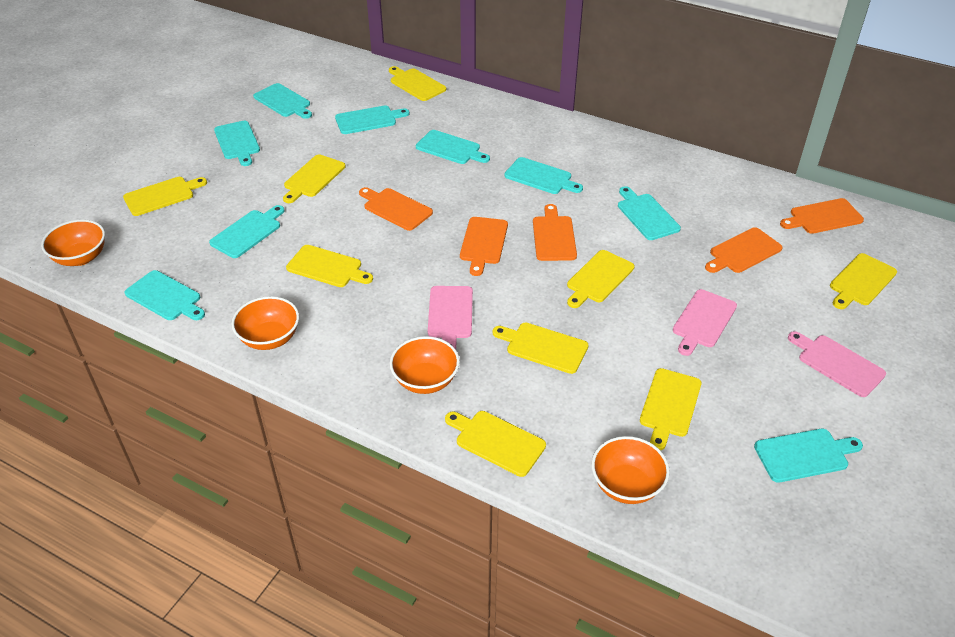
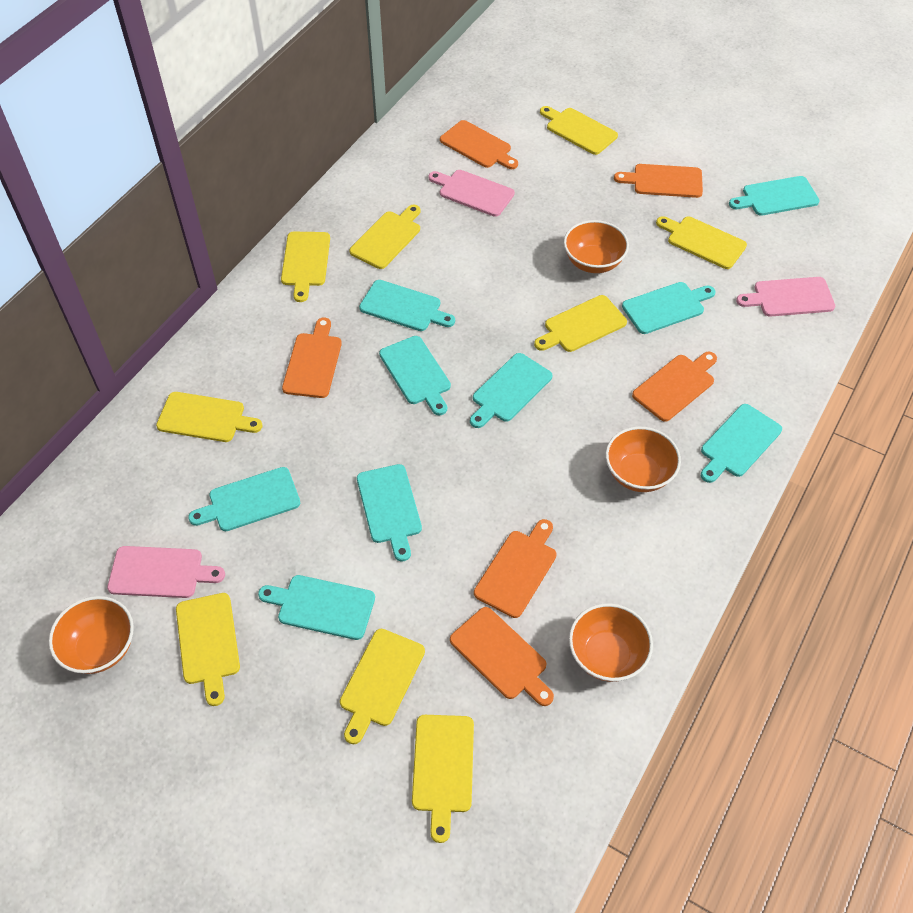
orange cutting board: 5 -> 6

